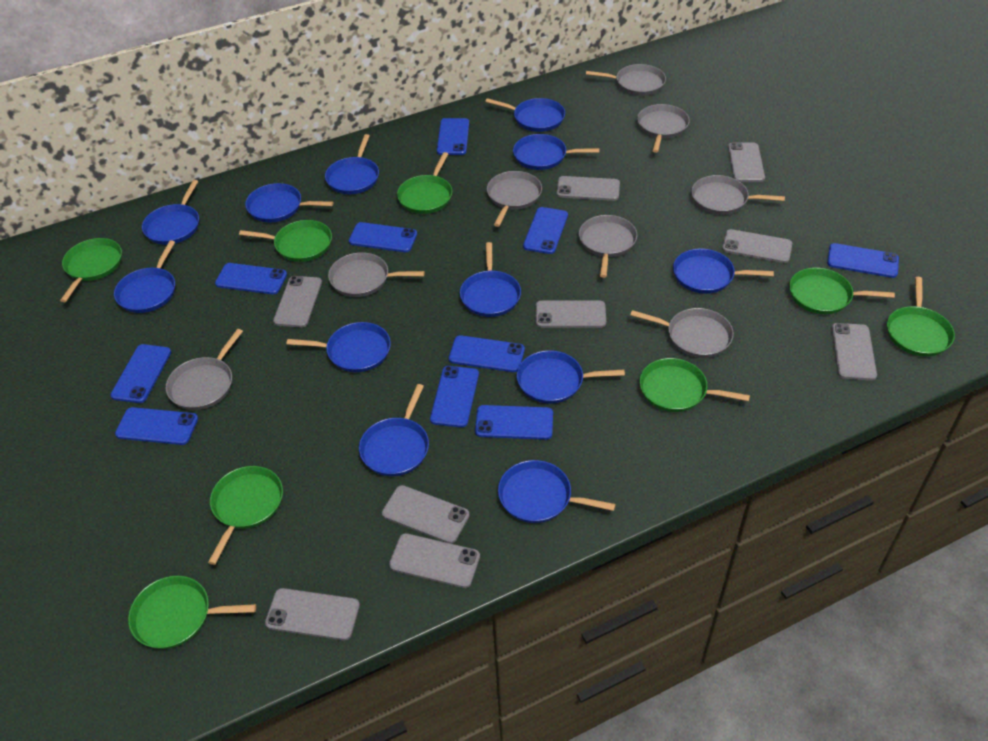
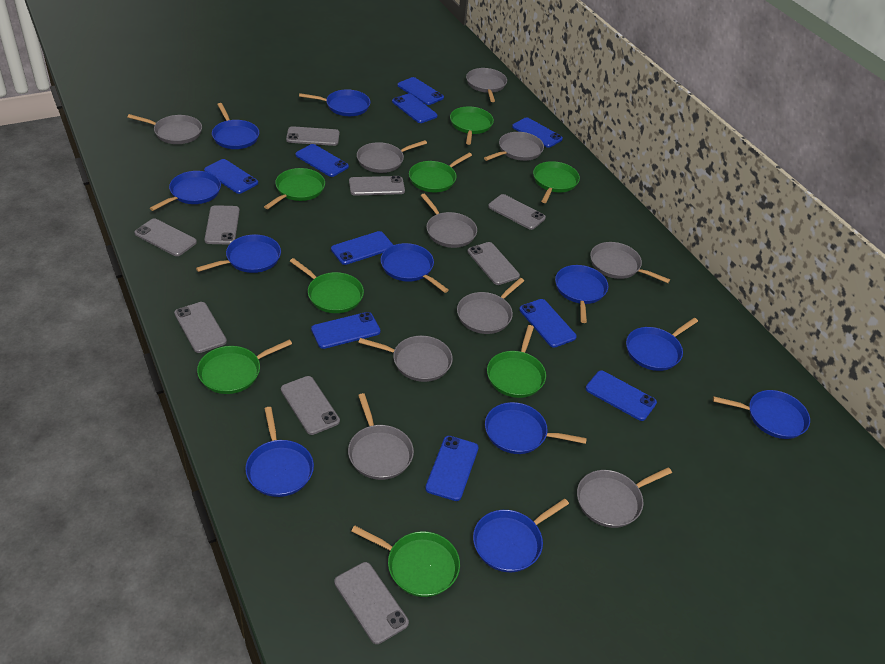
blue pan: 12 -> 11
grey pan: 8 -> 10

